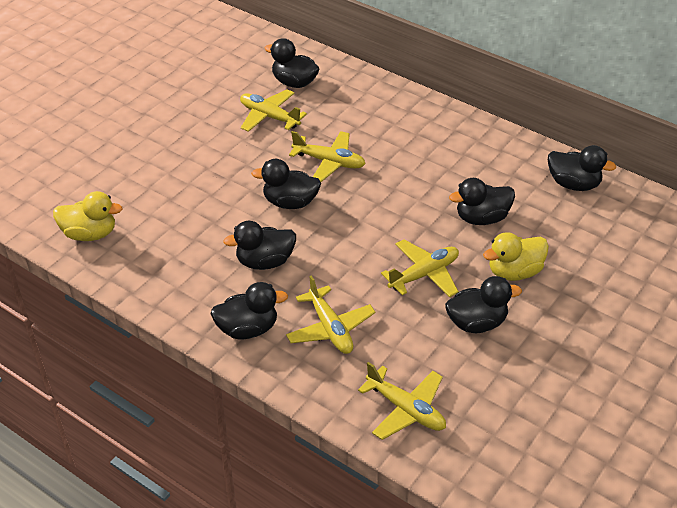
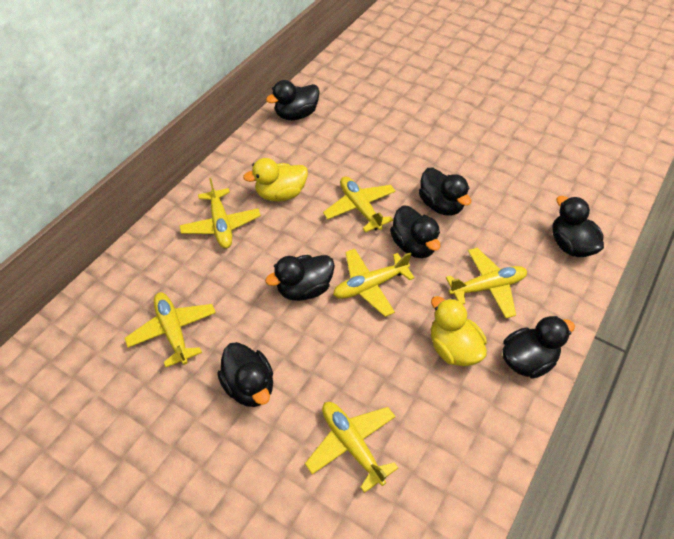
yellow plane: 5 -> 6

